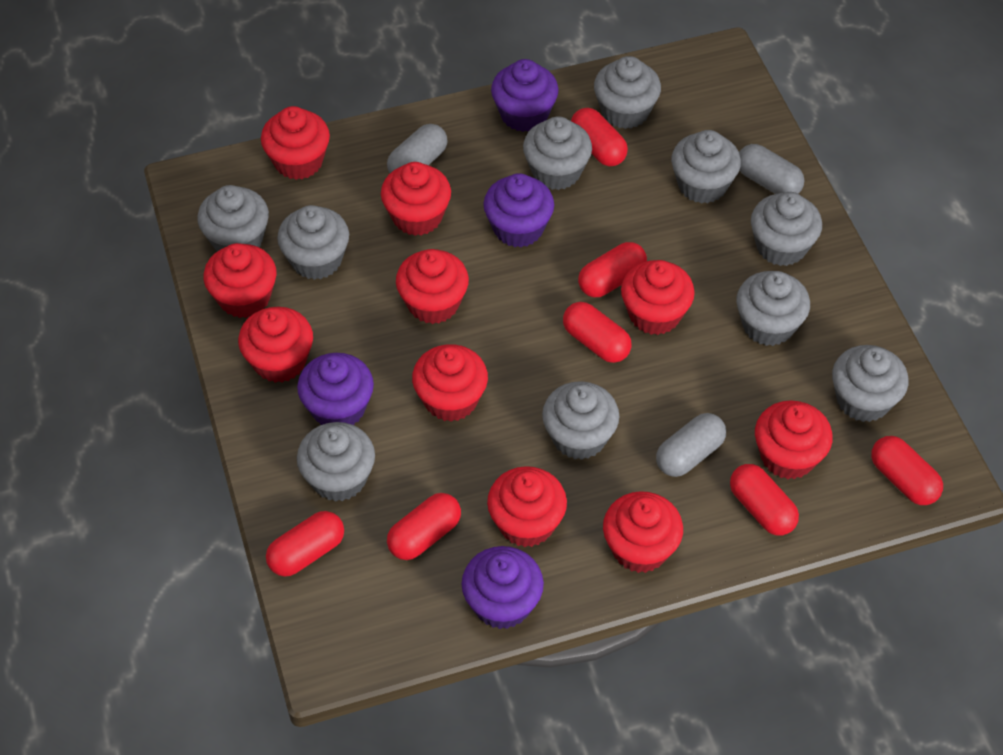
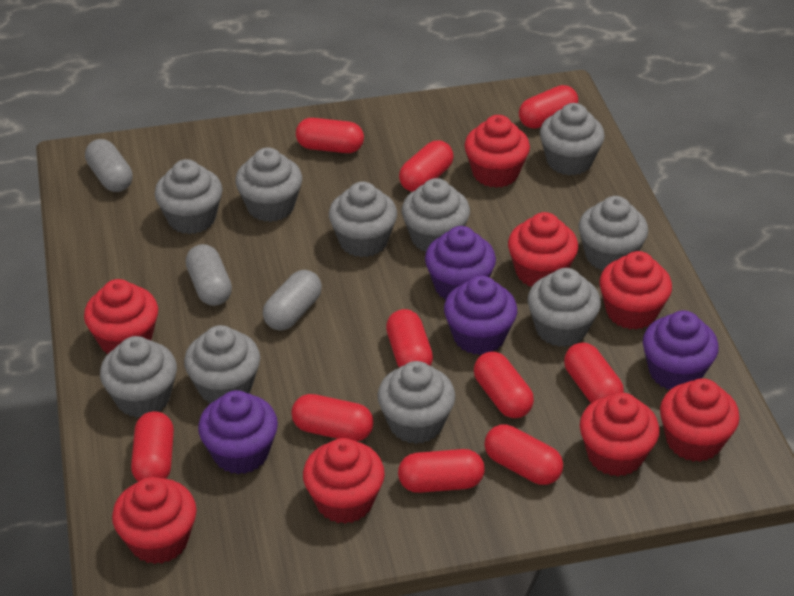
red capsule: 7 -> 10
red cupcake: 10 -> 8

